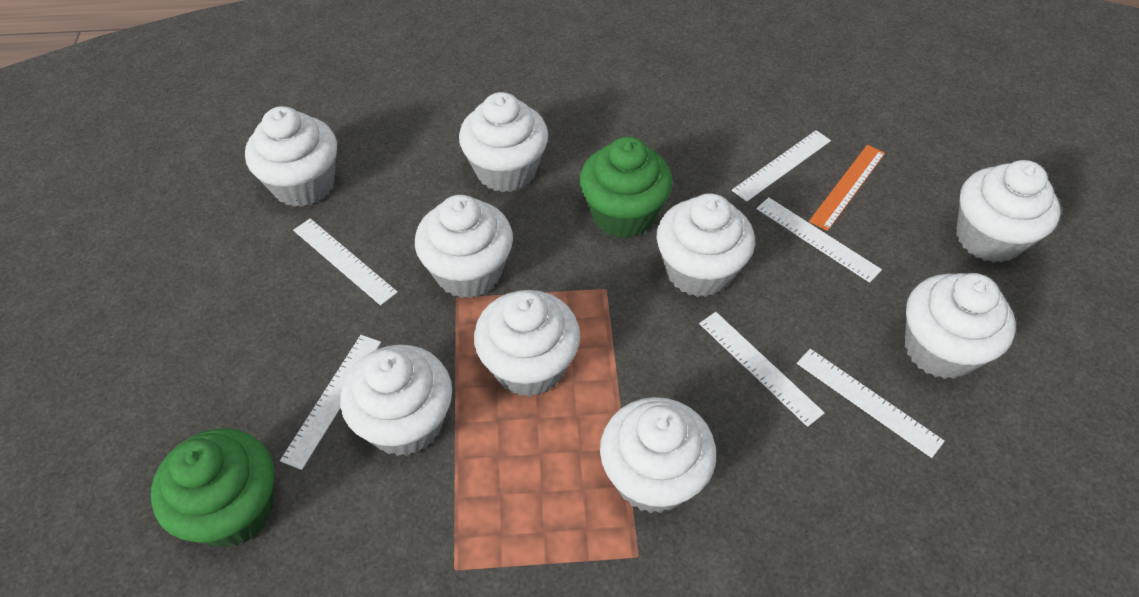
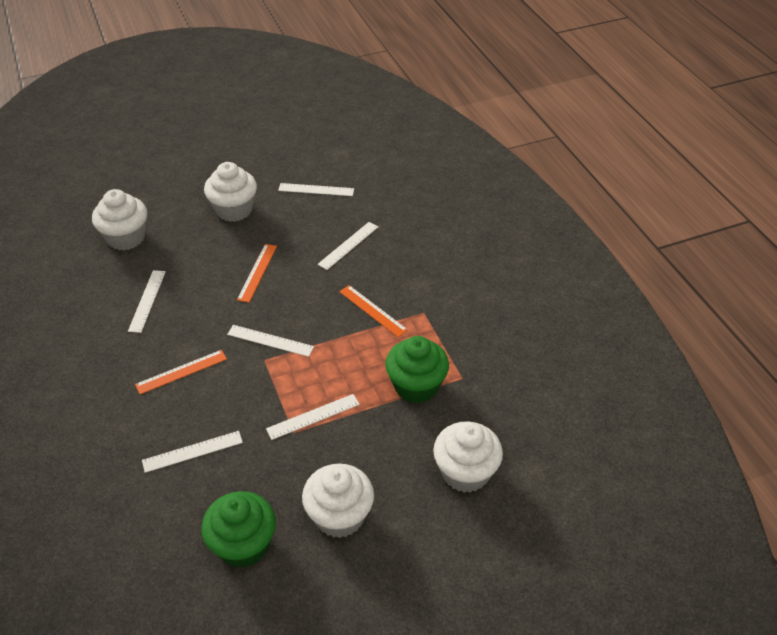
orange ruler: 1 -> 3
white cupcake: 9 -> 4

